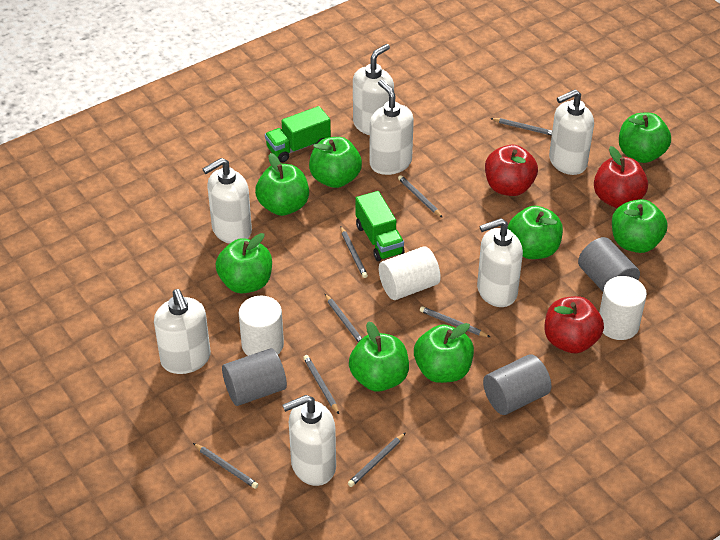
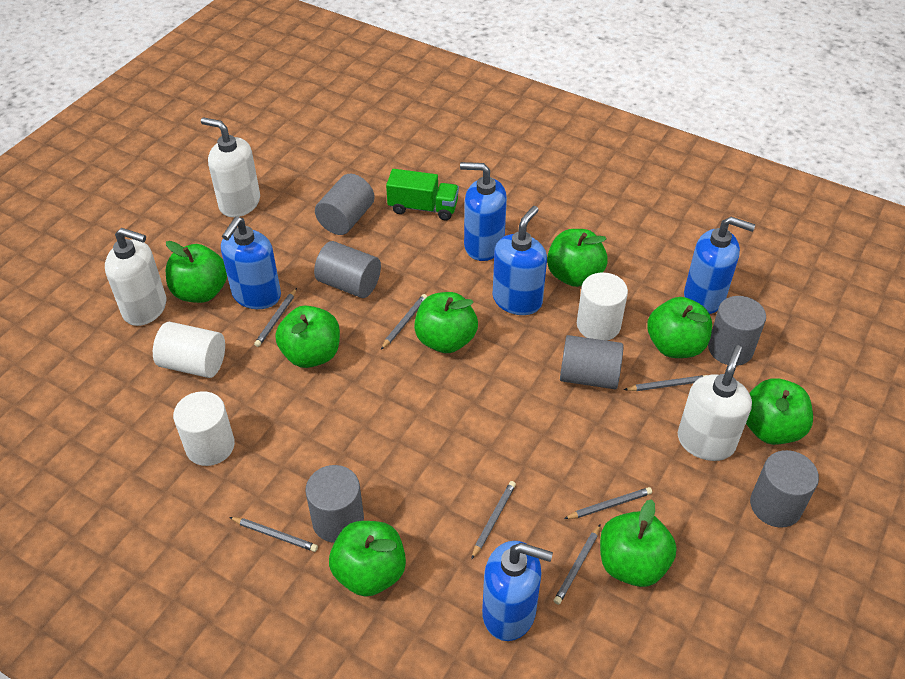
blue soap dispenser: 0 -> 5
green truck: 2 -> 1
grey cylinder: 3 -> 6
grey pencil: 8 -> 7
red apple: 3 -> 0
white soap dispenser: 7 -> 3

